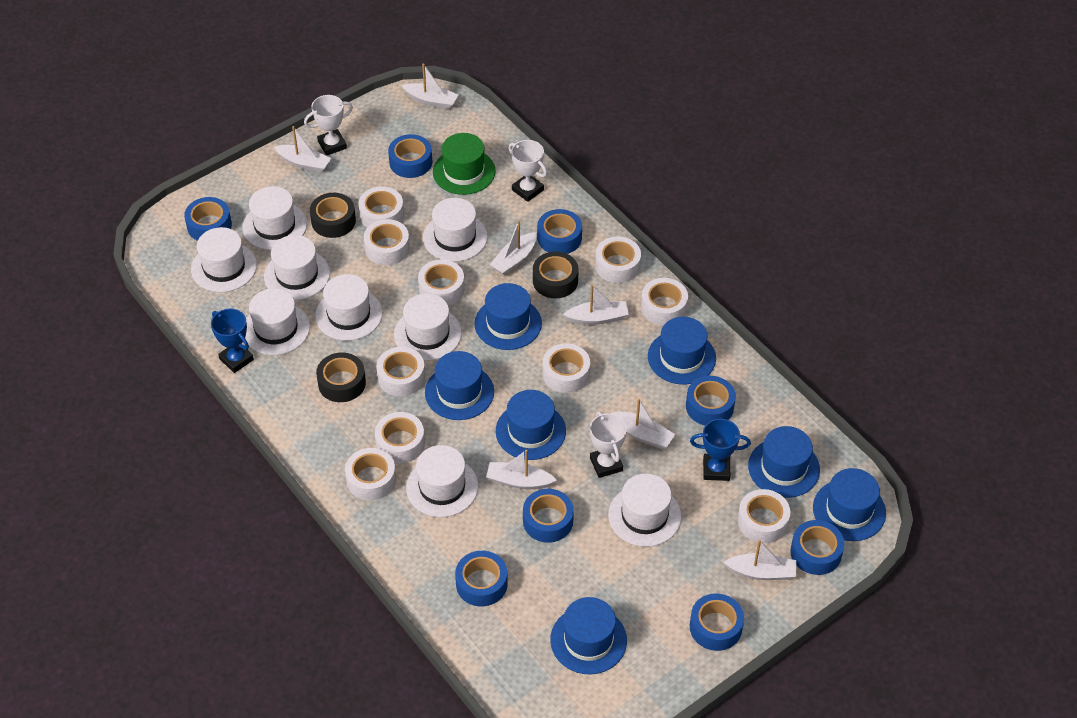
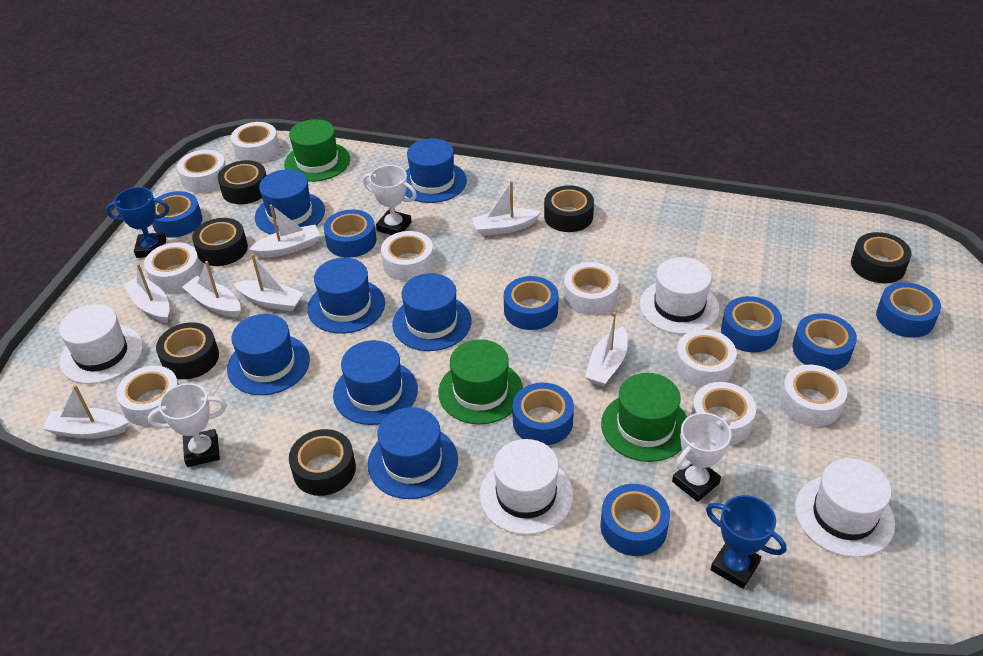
black tape: 3 -> 6
green hat: 1 -> 3
white hat: 9 -> 4
white tape: 10 -> 9

